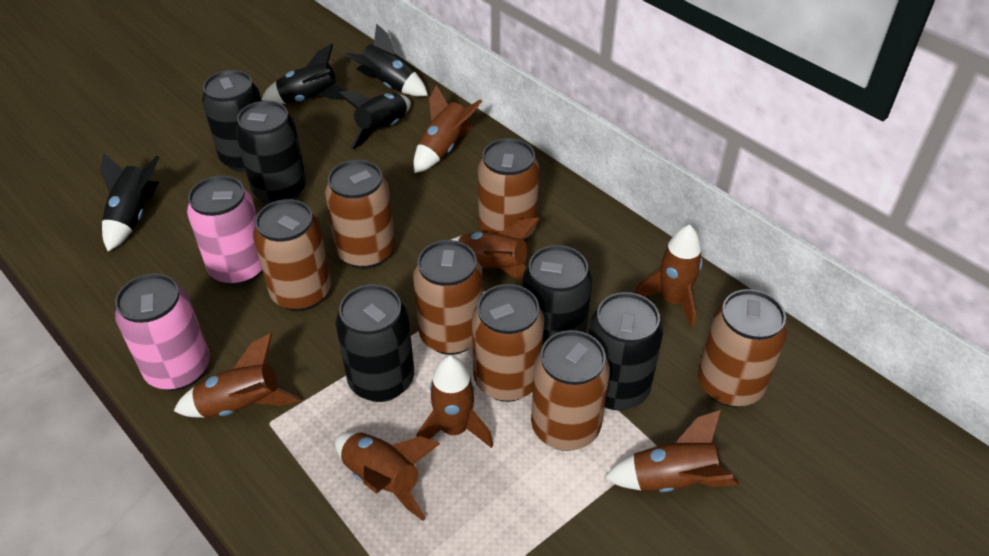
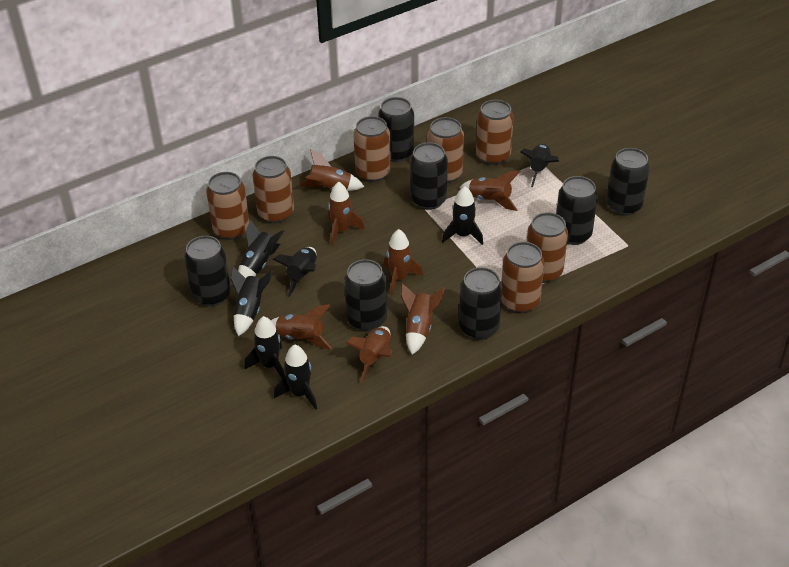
black can: 5 -> 7
black rocket: 4 -> 7
pink can: 2 -> 0

